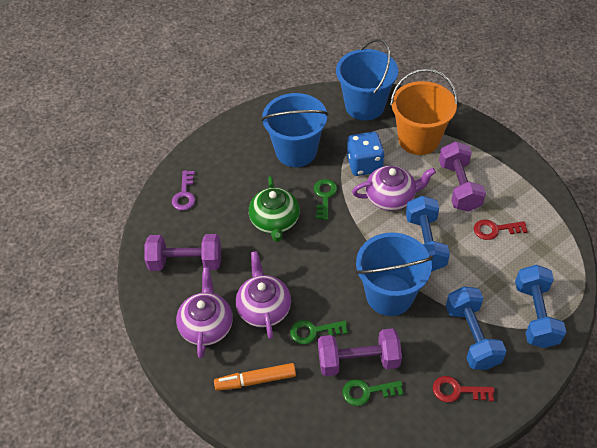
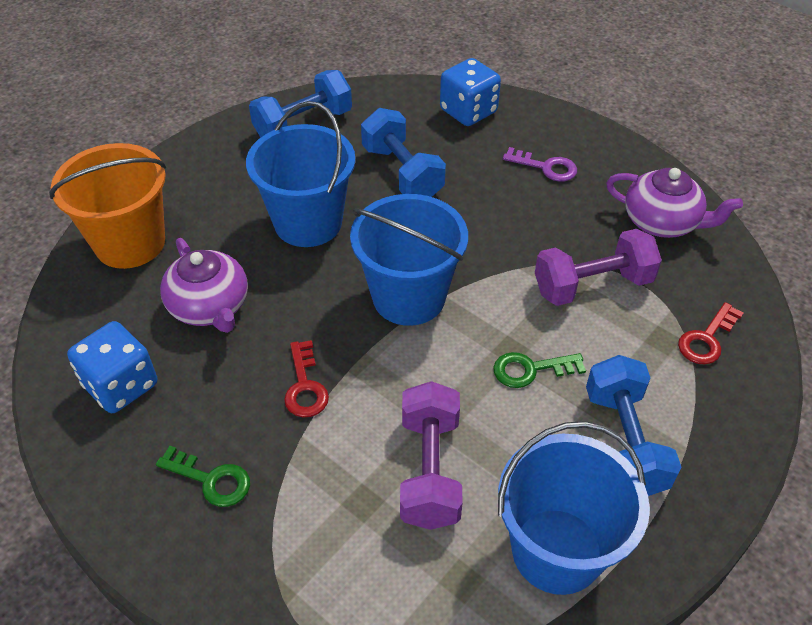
blue dice: 1 -> 2
green key: 3 -> 2
green teapot: 1 -> 0
orange marker: 1 -> 0
purple dumbbell: 3 -> 2
purple teapot: 3 -> 2

